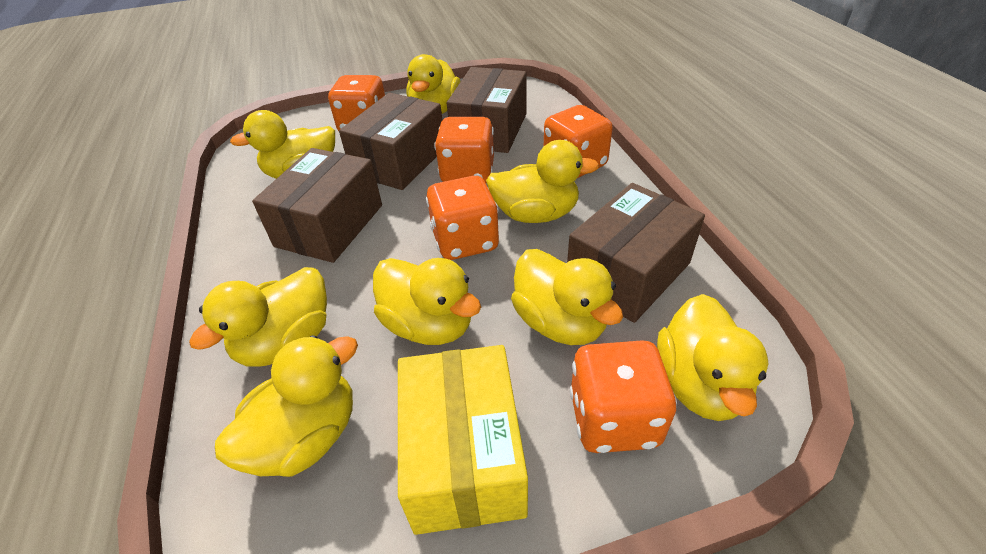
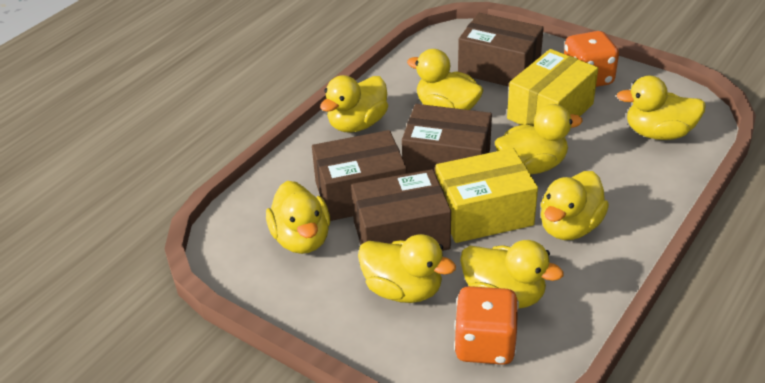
orange dice: 5 -> 2
yellow box: 1 -> 2

